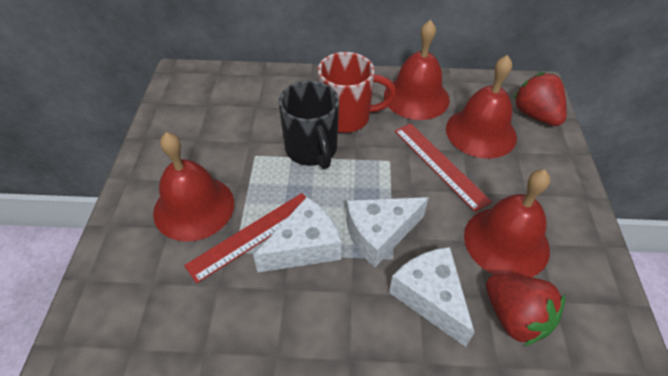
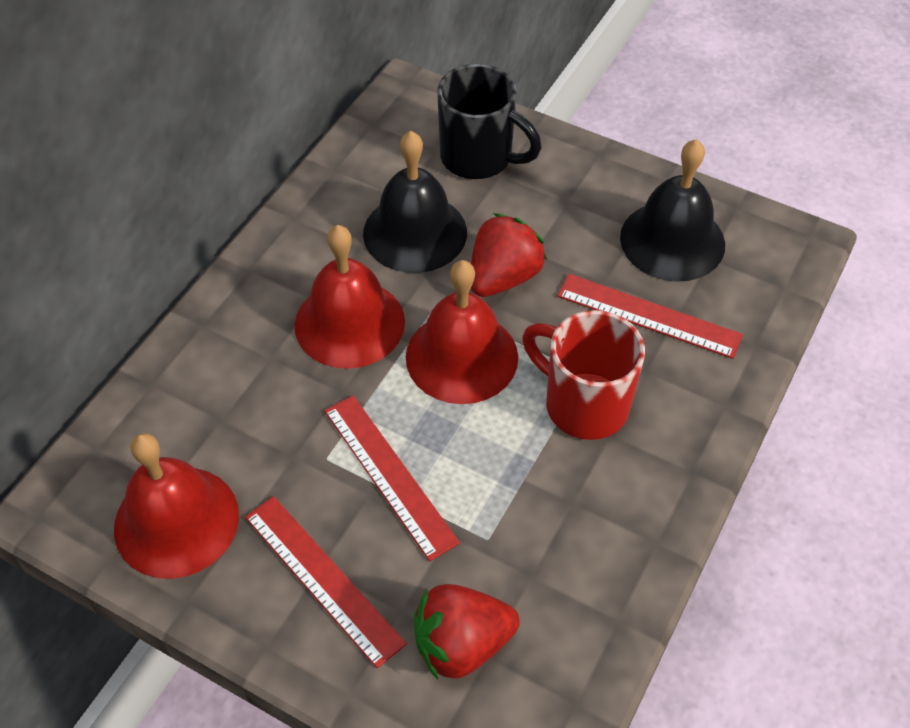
black bell: 0 -> 2
red bell: 4 -> 3
red ruler: 2 -> 3
white cheese: 3 -> 0

